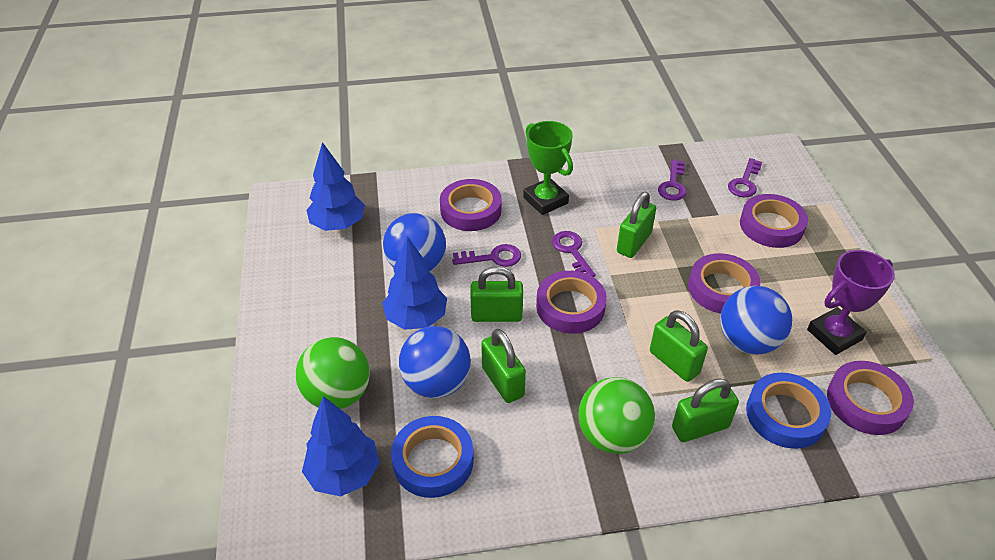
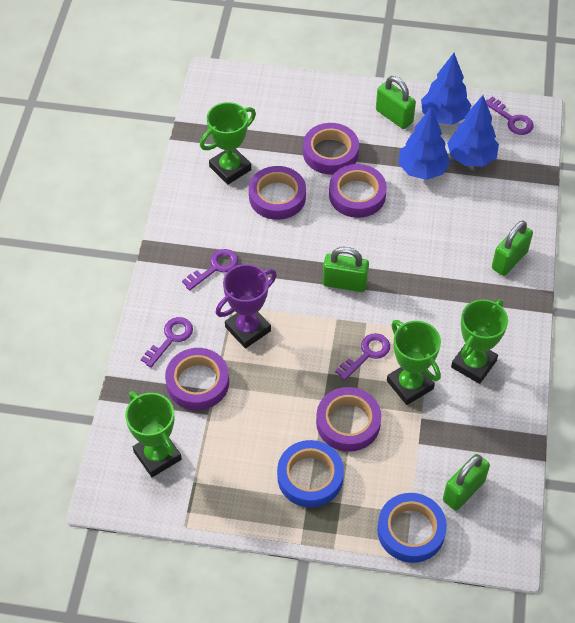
blue ball: 3 -> 0
green ball: 2 -> 0
green padlock: 5 -> 4
green trophy: 1 -> 4

